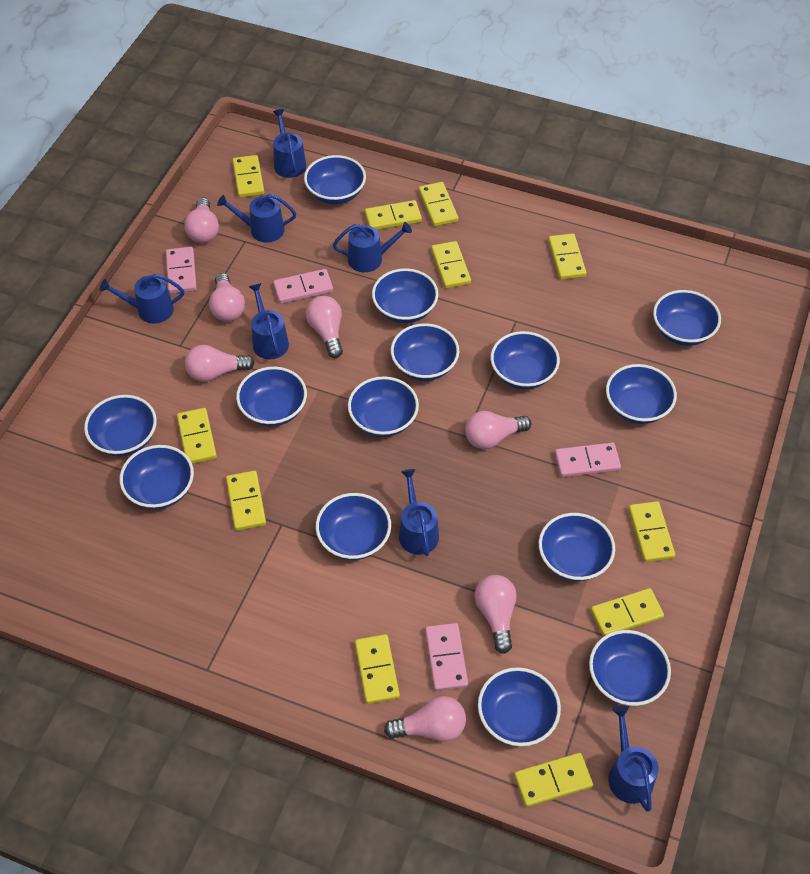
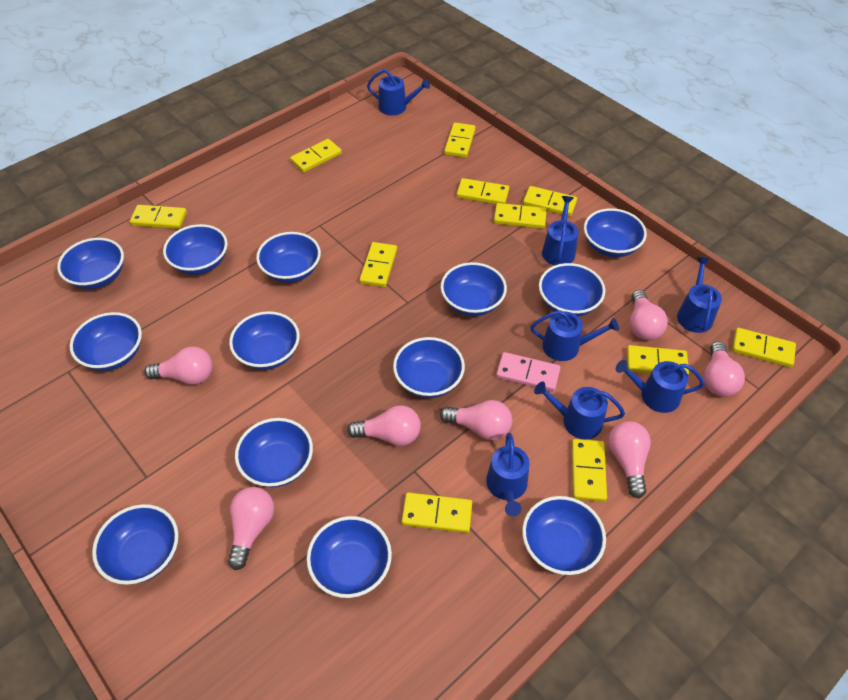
blue bowl: 14 -> 13
pink domino: 4 -> 1

